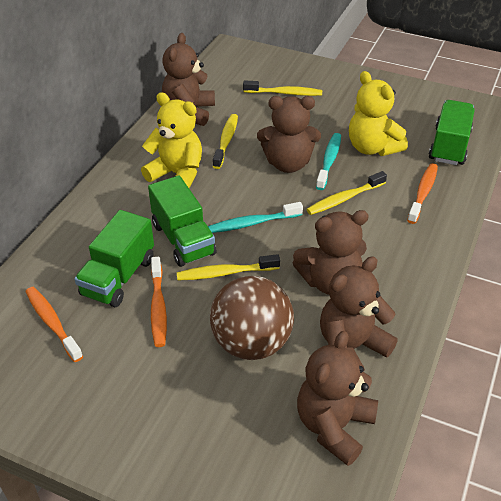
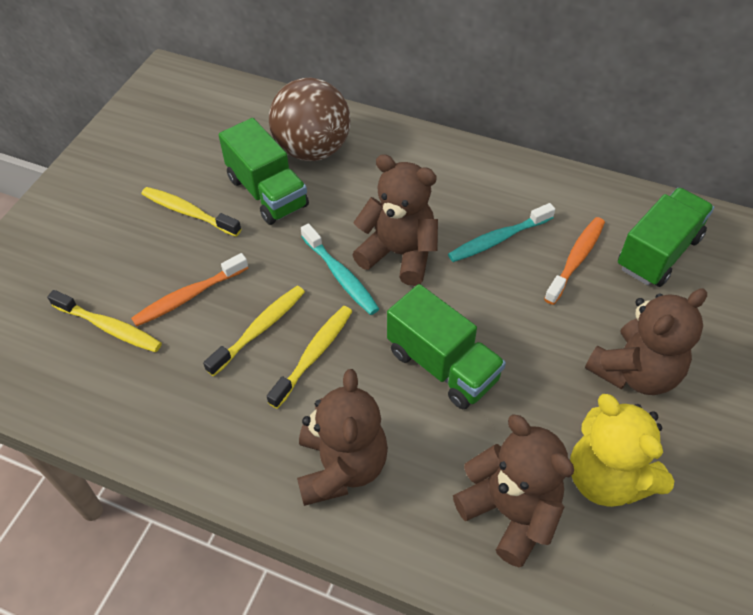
brown teddy bear: 5 -> 4
orange toothbrush: 3 -> 2
yellow teddy bear: 2 -> 1

